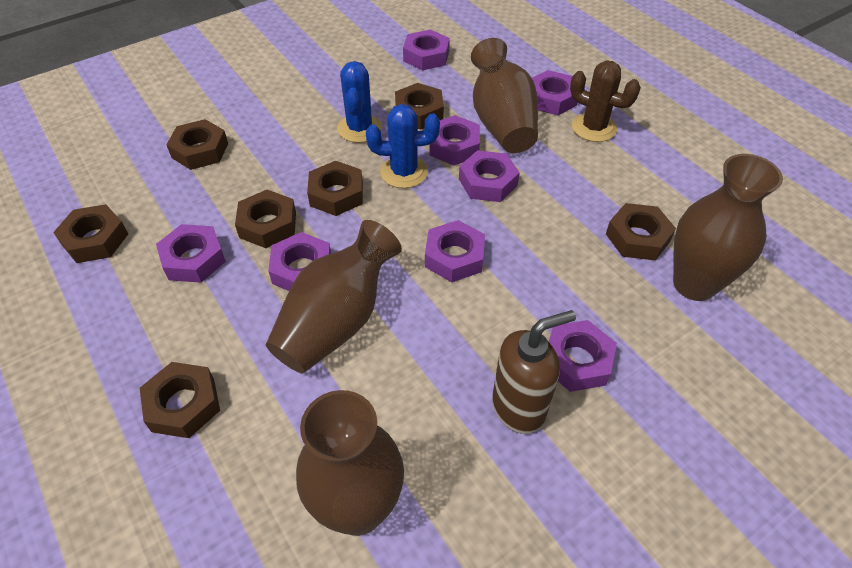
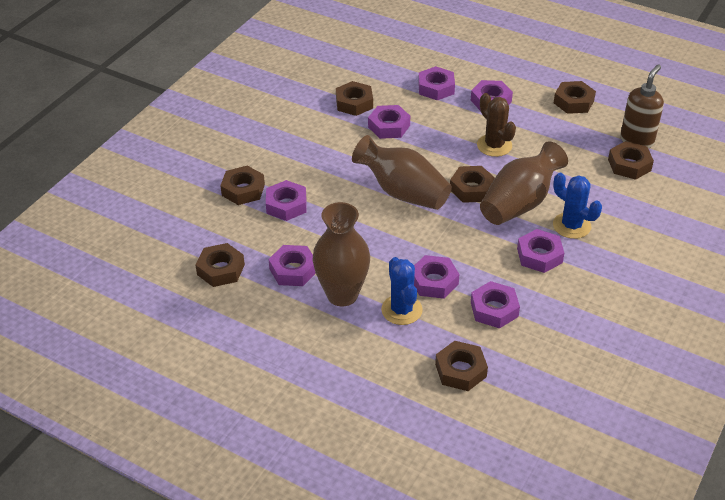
brown vase: 4 -> 3

